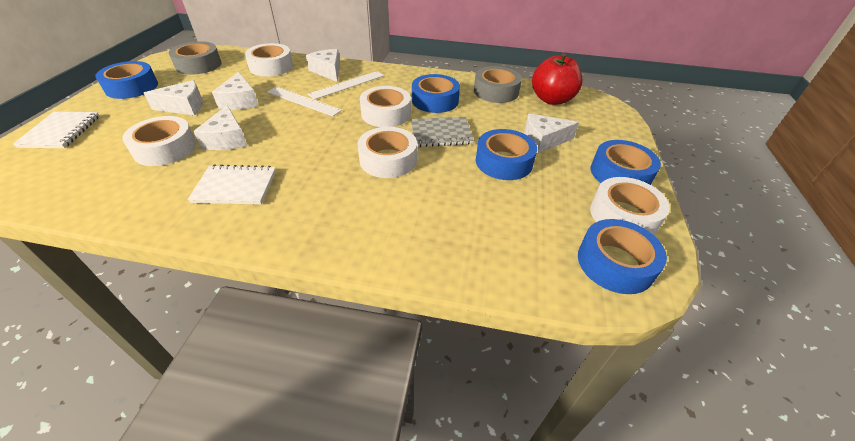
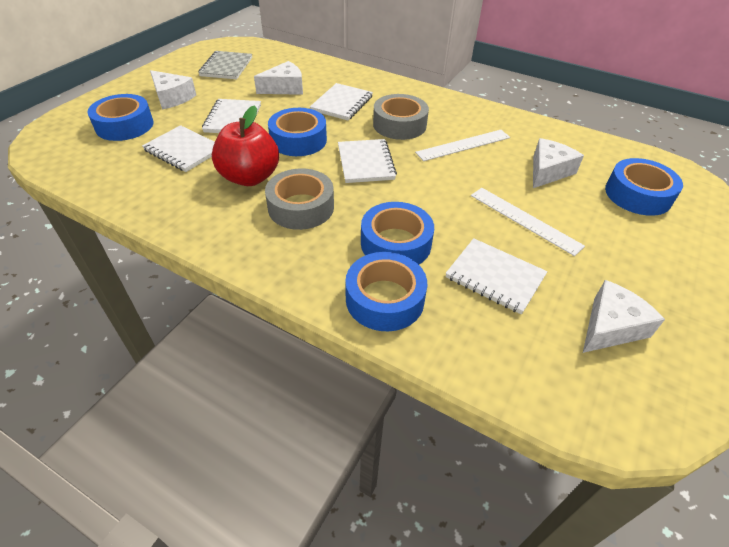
white cheese: 5 -> 4
white notebook: 2 -> 5
white tape: 5 -> 0

